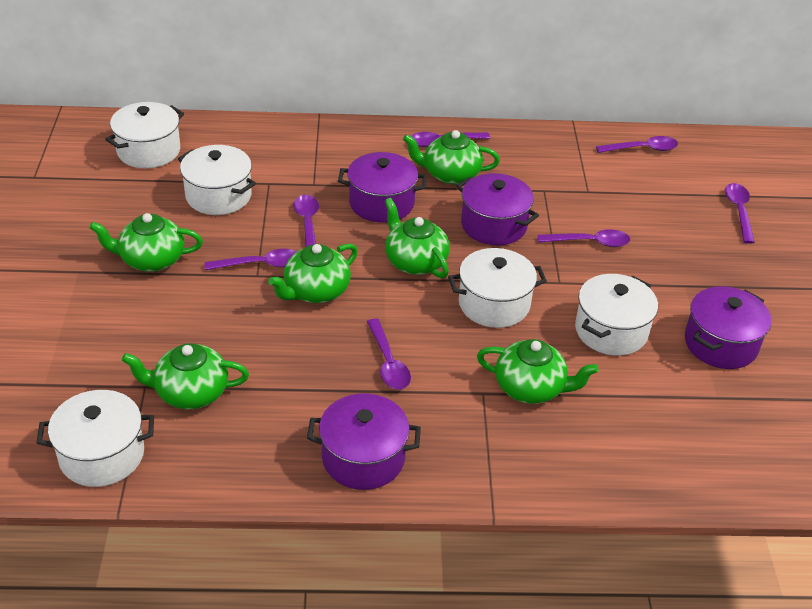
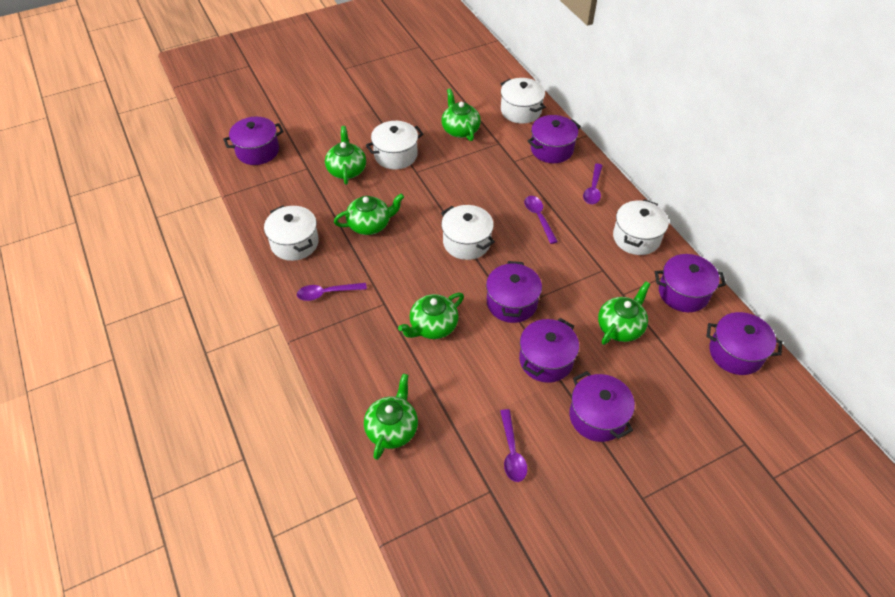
purple pot: 4 -> 7
purple spoon: 7 -> 4

